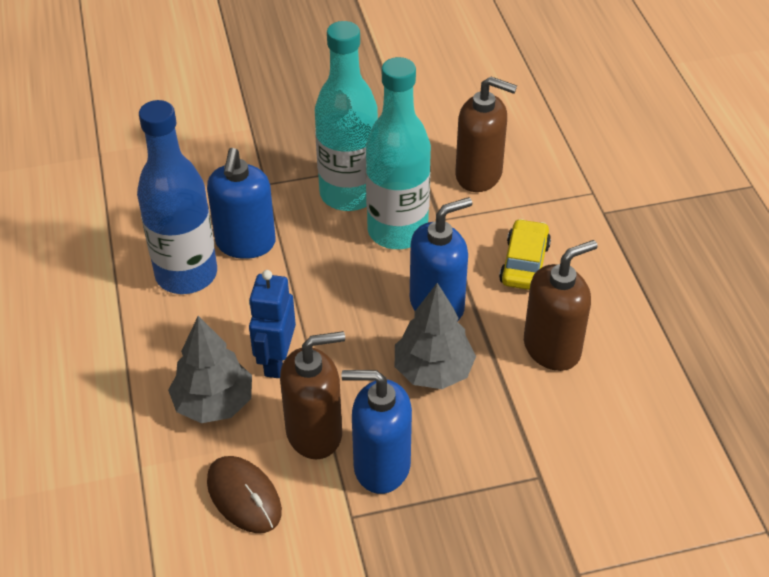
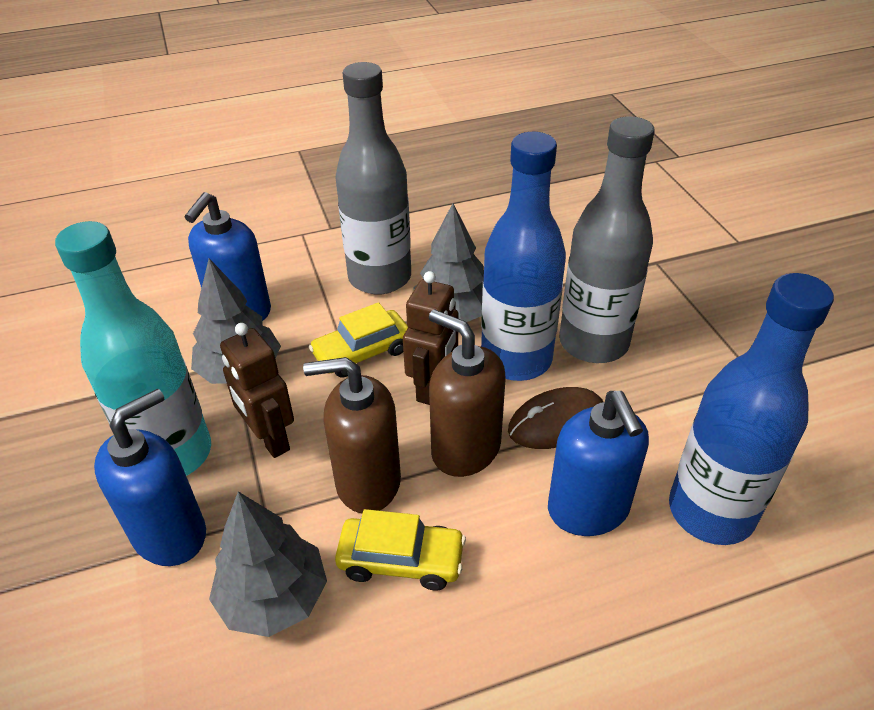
blue bottle: 1 -> 2
blue robot: 1 -> 0
brown robot: 0 -> 2
brown soap dispenser: 3 -> 2
grey bottle: 0 -> 2
grey tree: 2 -> 3
turquoise bottle: 2 -> 1
yellow car: 1 -> 2

